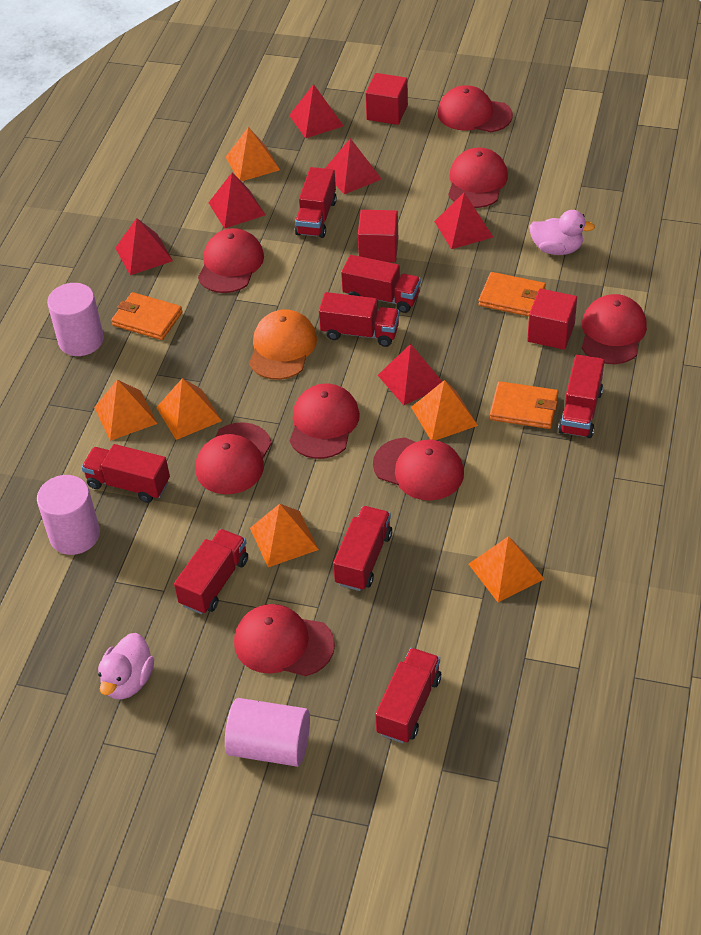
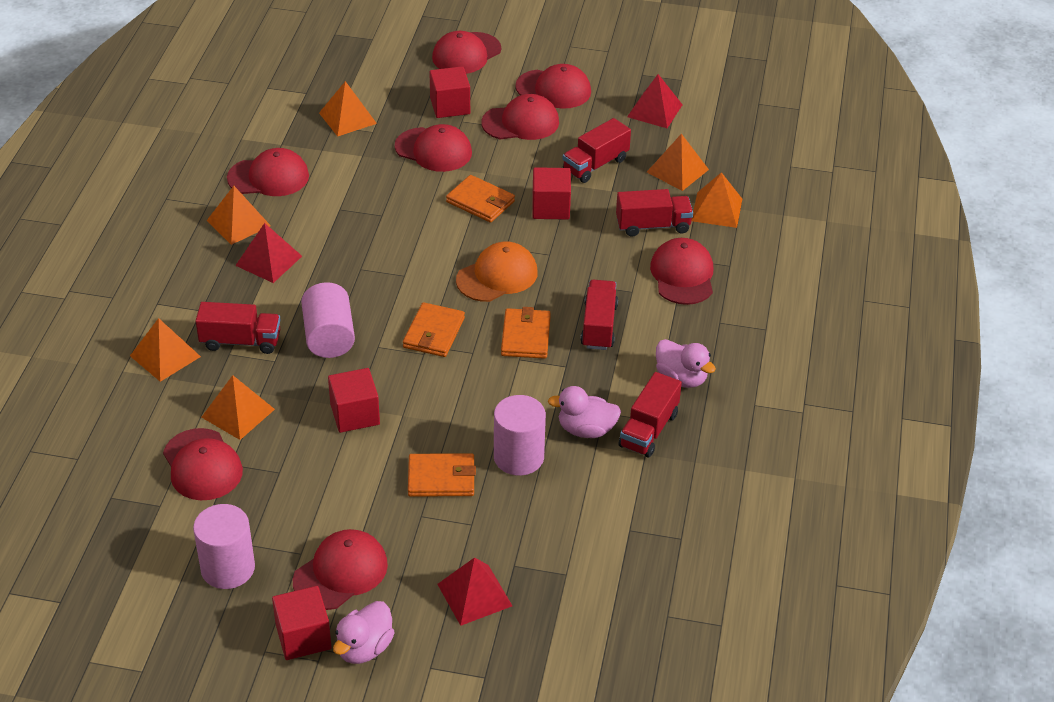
orange wallet: 3 -> 4
pink duck: 2 -> 3
red cube: 3 -> 4
red pyramid: 6 -> 3
red truck: 8 -> 5

